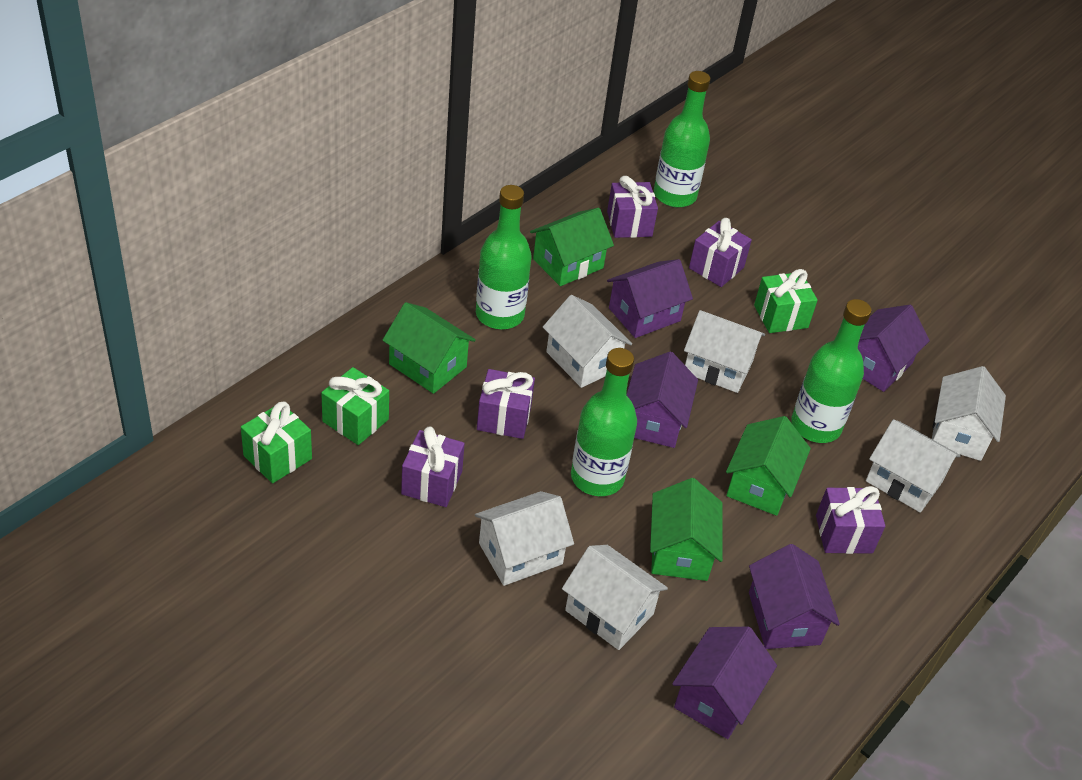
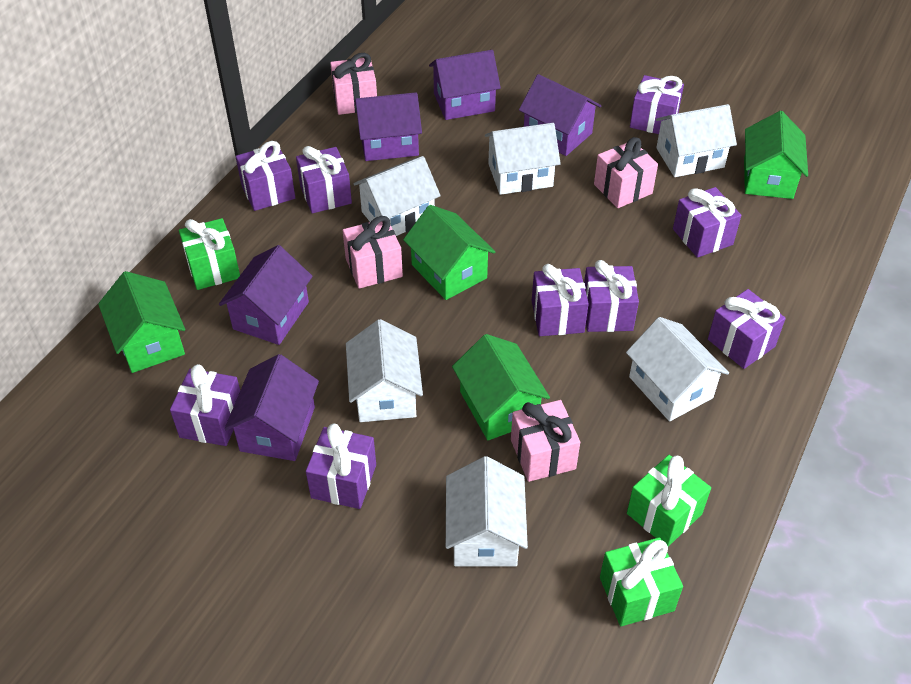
green bottle: 4 -> 0
pink gift: 0 -> 4
purple gift: 5 -> 9

